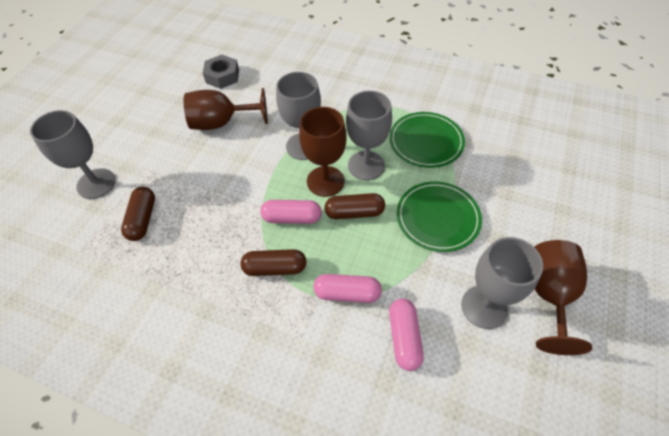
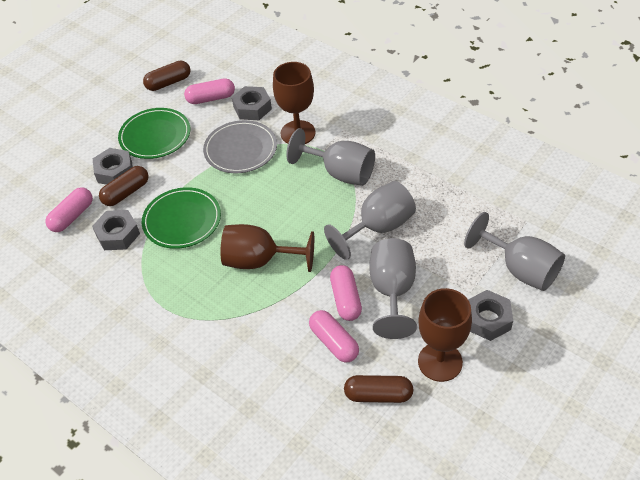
grey nut: 1 -> 4
grey plate: 0 -> 1
pink capsule: 3 -> 4

